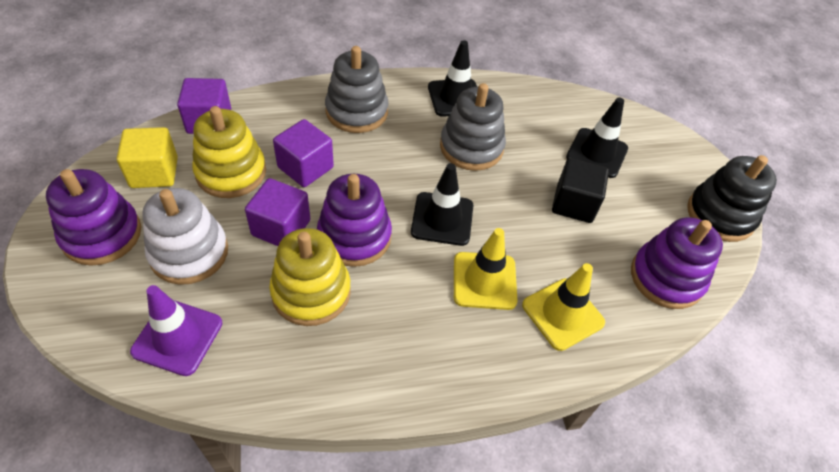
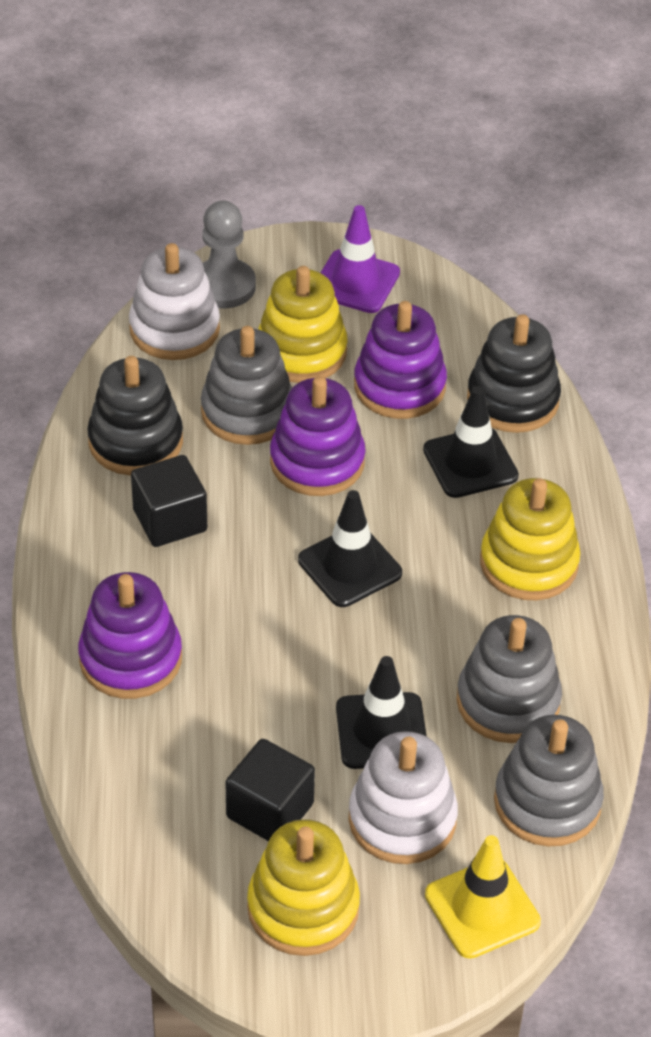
black cube: 1 -> 2
black stacking toy: 1 -> 2
grey pawn: 0 -> 1
grey stacking toy: 2 -> 3
purple cube: 3 -> 0
white stacking toy: 1 -> 2
yellow cube: 1 -> 0
yellow stacking toy: 2 -> 3
yellow traffic cone: 2 -> 1

